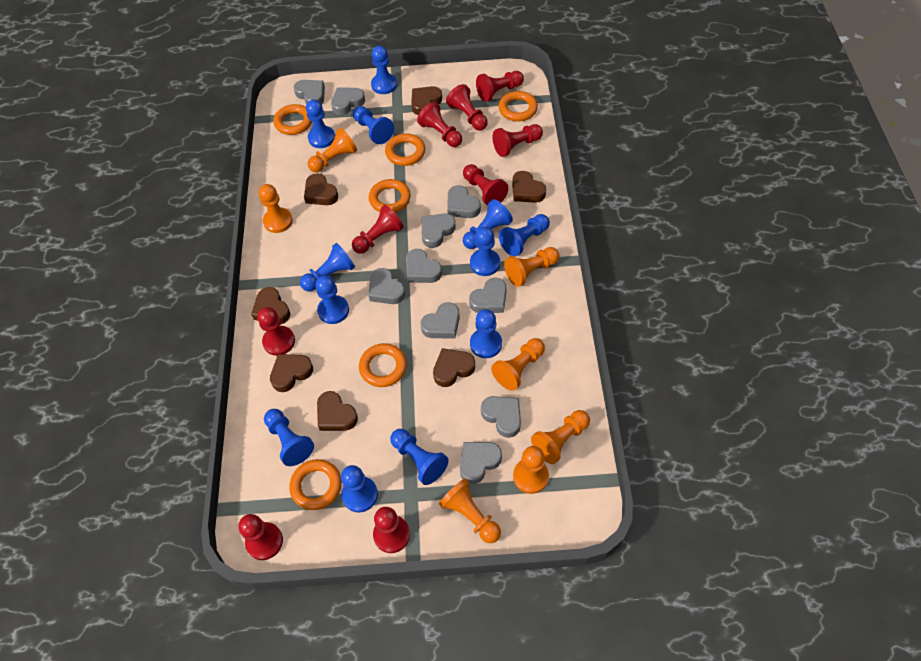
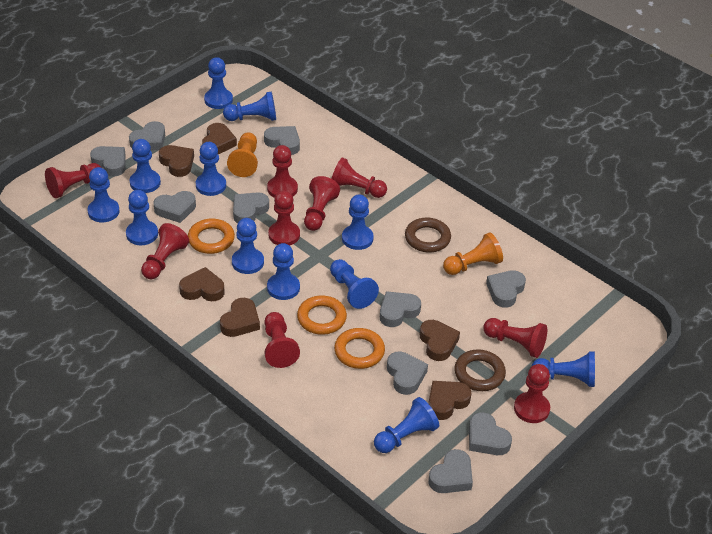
brown heart: 7 -> 6
brown ring: 0 -> 2
orange pawn: 7 -> 2
orange ring: 6 -> 3

